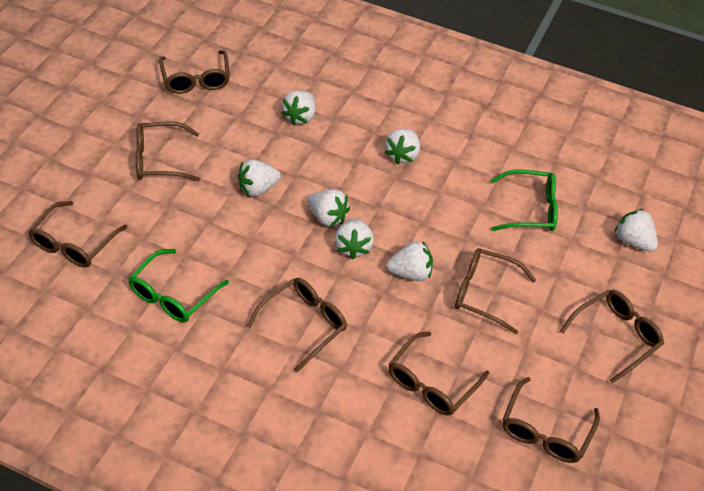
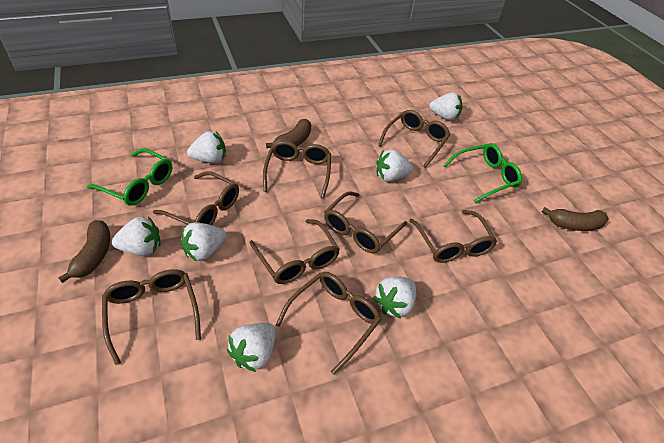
brown banana: 0 -> 3

